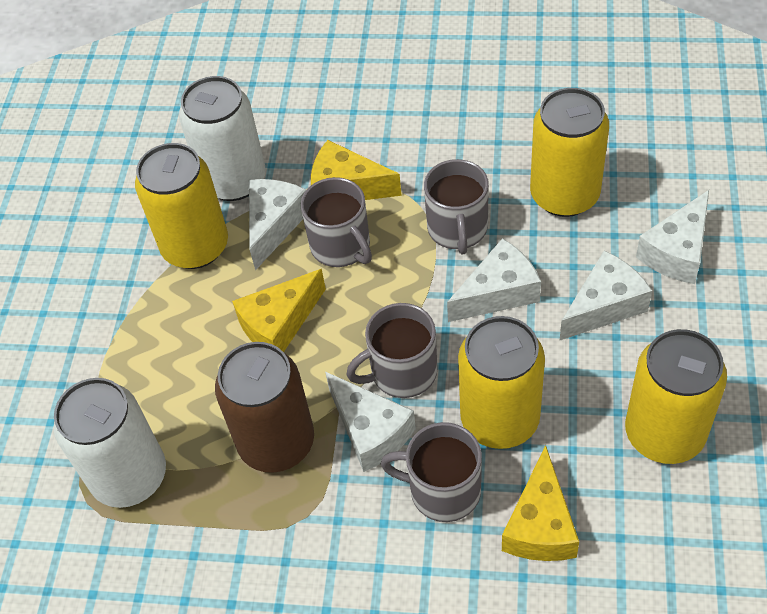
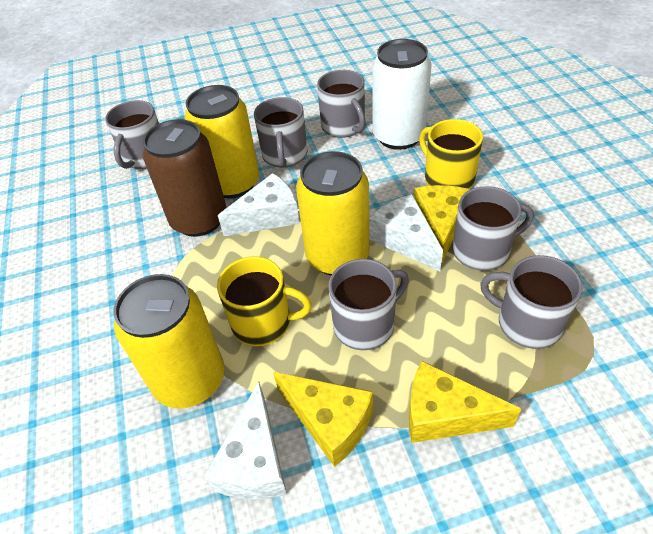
grey mug: 4 -> 6
white can: 2 -> 1
white cheese: 5 -> 3
yellow can: 4 -> 3
yellow mug: 0 -> 2

